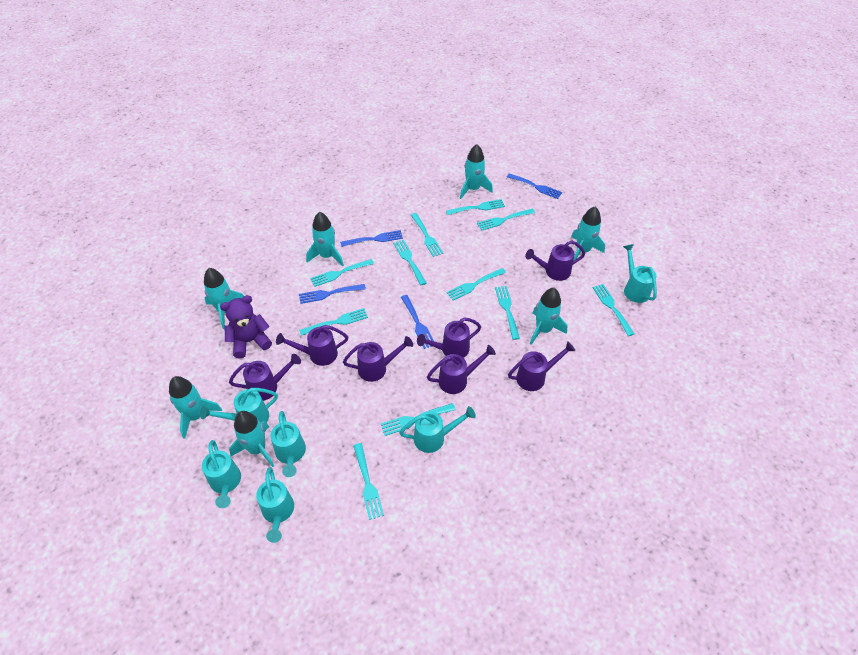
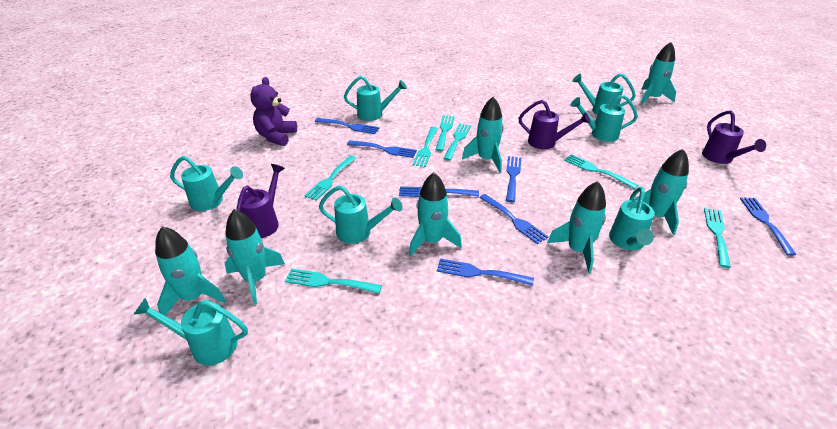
blue fork: 4 -> 7
purple watering can: 7 -> 3
turquoise fork: 11 -> 7
turquoise watering can: 6 -> 7

